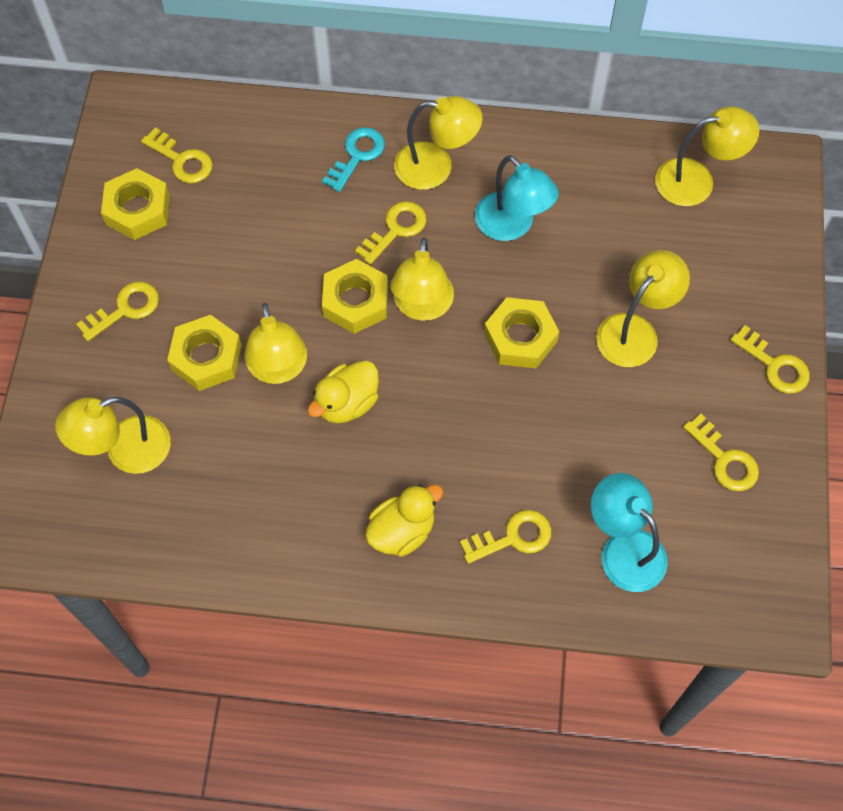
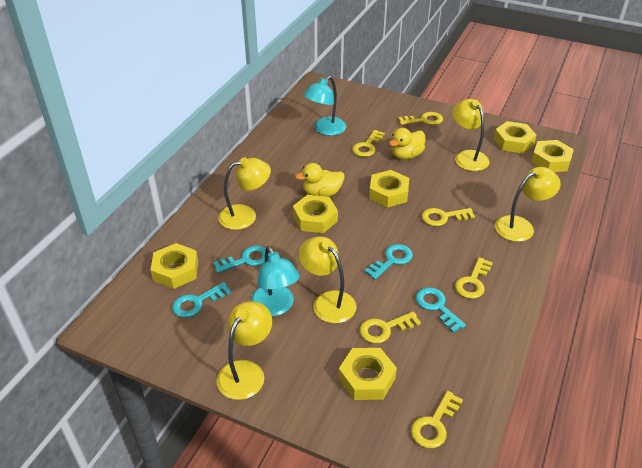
turquoise key: 1 -> 4
yellow lamp: 6 -> 5
yellow nut: 4 -> 6

